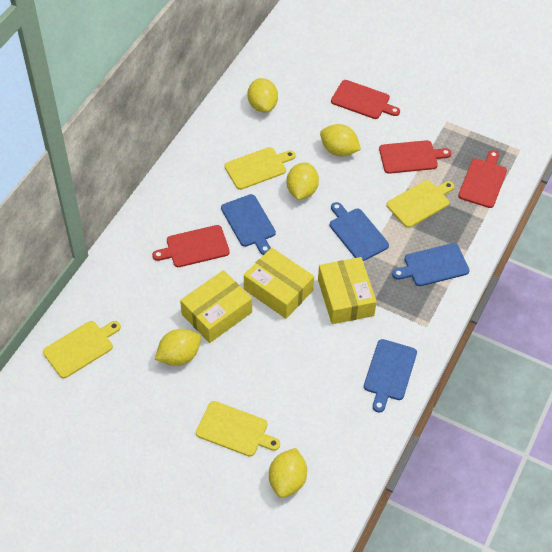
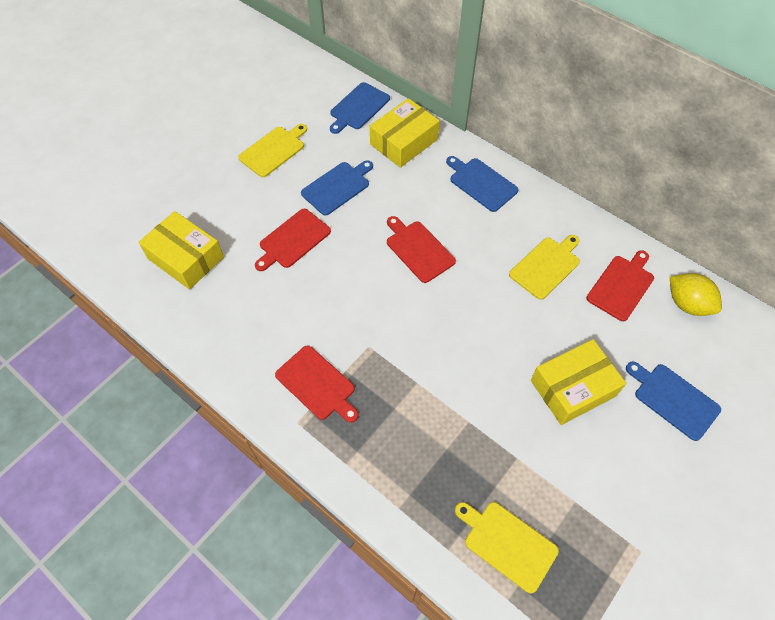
yellow cutting board: 4 -> 3
yellow lemon: 5 -> 1

